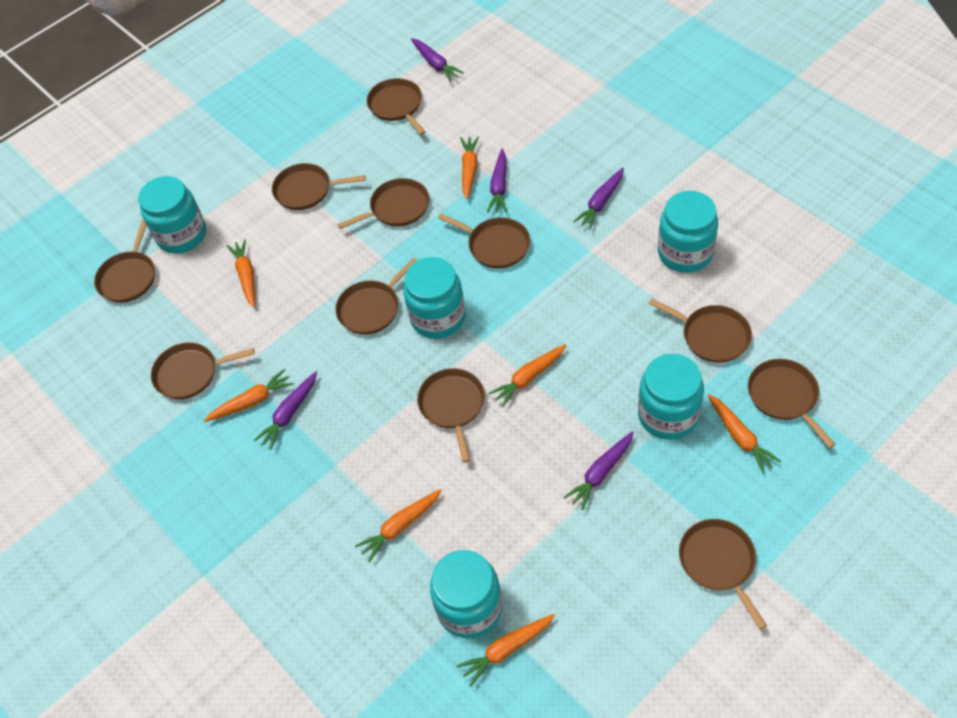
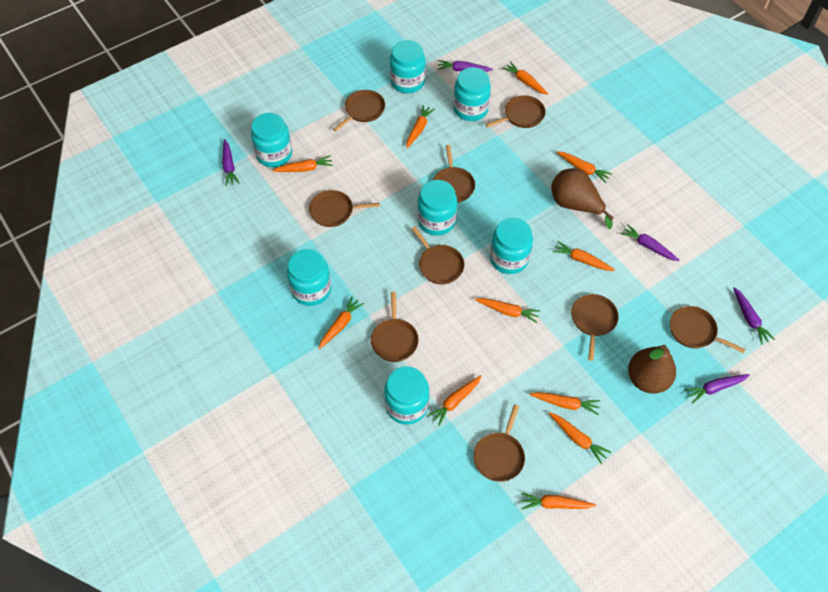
brown pan: 11 -> 9
brown pear: 0 -> 2
orange carrot: 7 -> 11
turquoise jar: 5 -> 7

